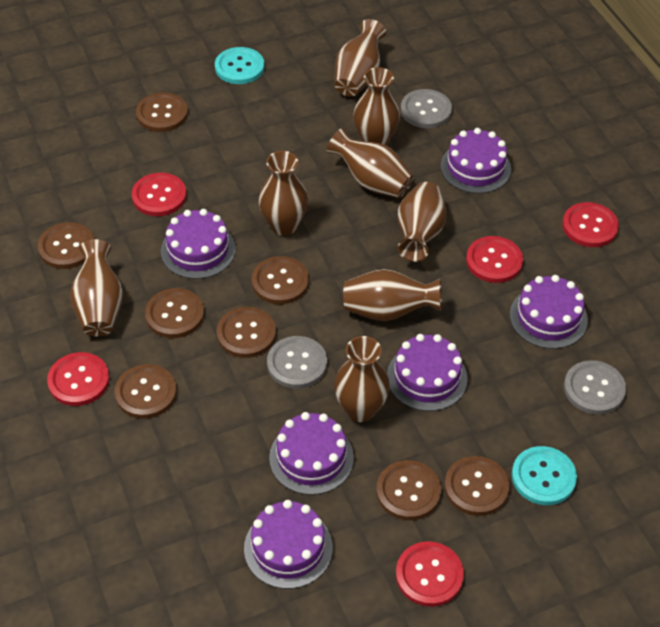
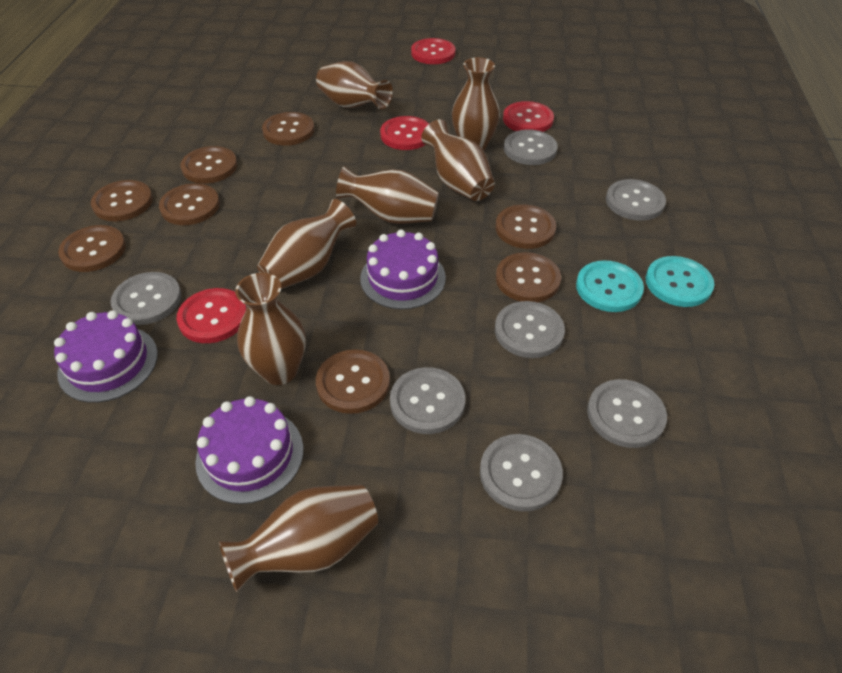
brown vase: 8 -> 7
grey button: 3 -> 7
purple cake: 6 -> 3
red button: 5 -> 4

